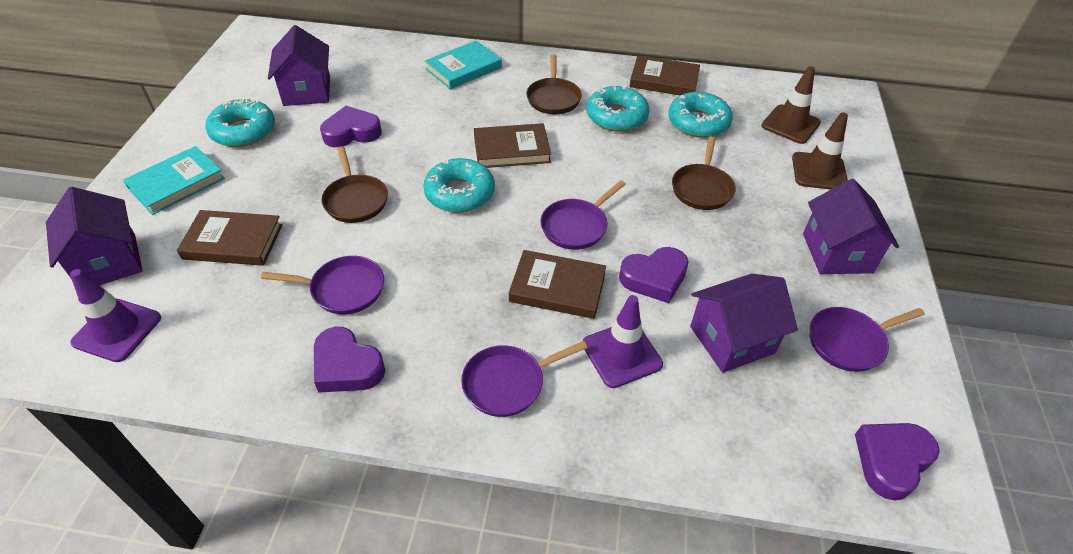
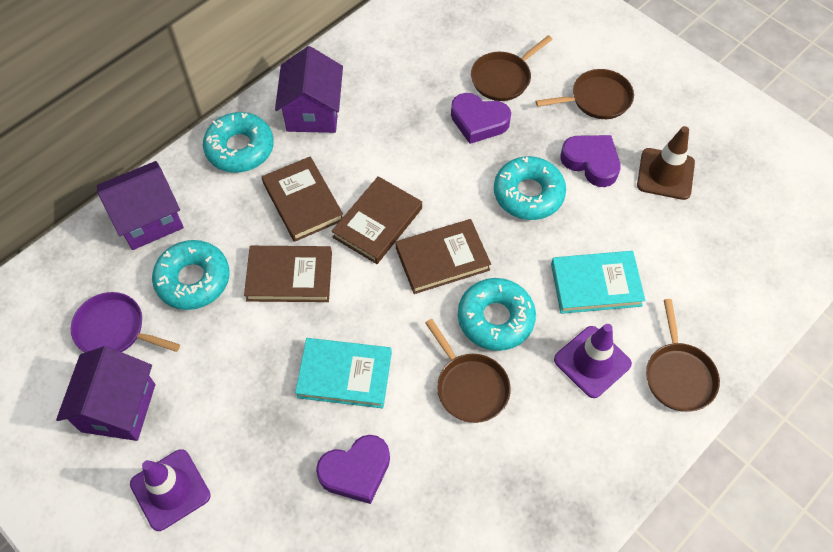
brown pan: 3 -> 4
brown traffic cone: 2 -> 1
purple heart: 4 -> 3
purple house: 4 -> 3
purple pan: 4 -> 1

